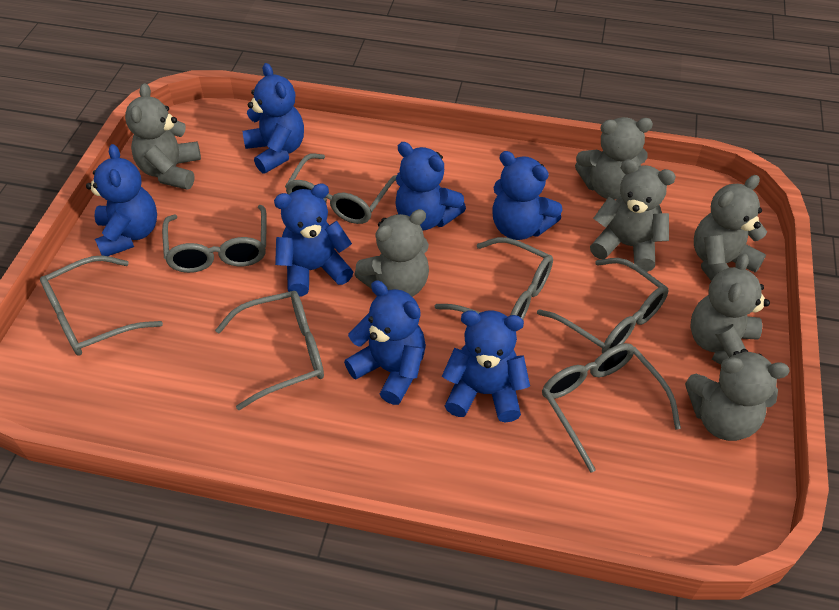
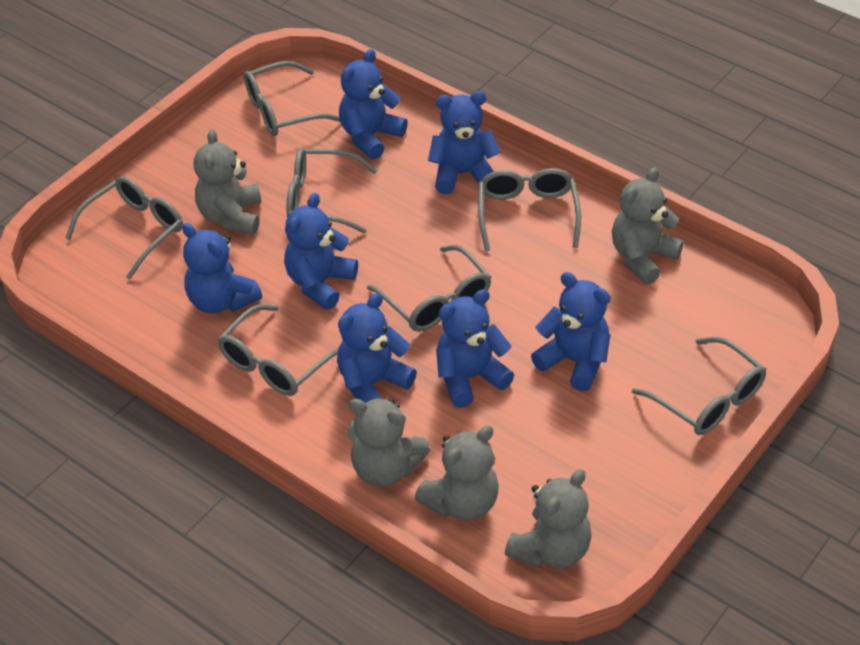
grey teddy bear: 7 -> 5

